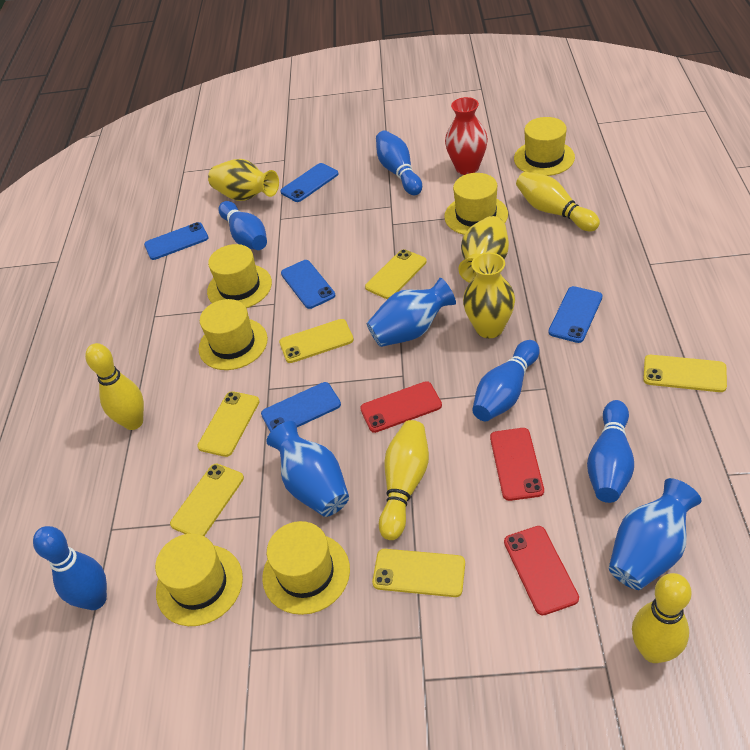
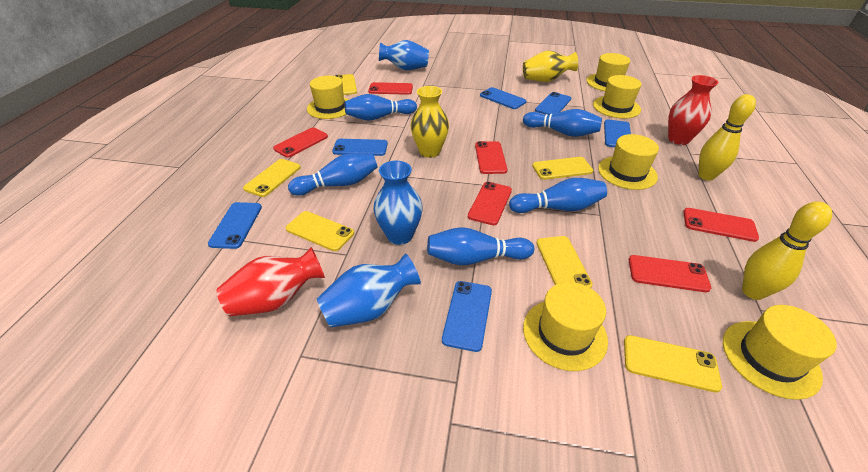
blue phone: 5 -> 6
red phone: 3 -> 6
red vase: 1 -> 2
yellow bowling pin: 4 -> 2
yellow vase: 3 -> 2

